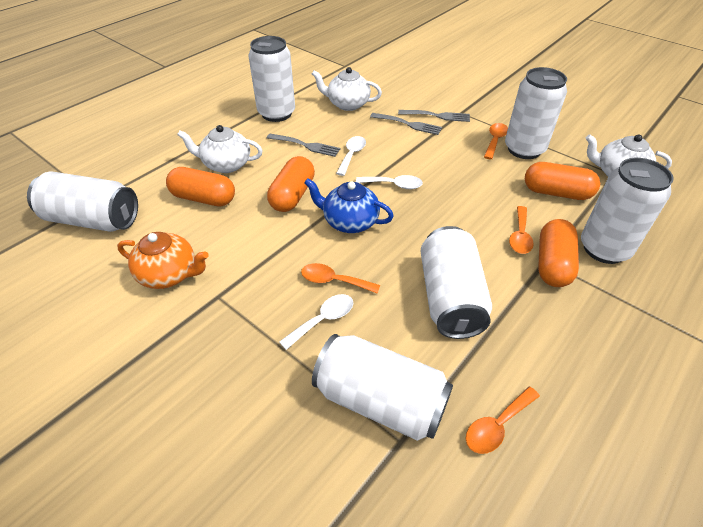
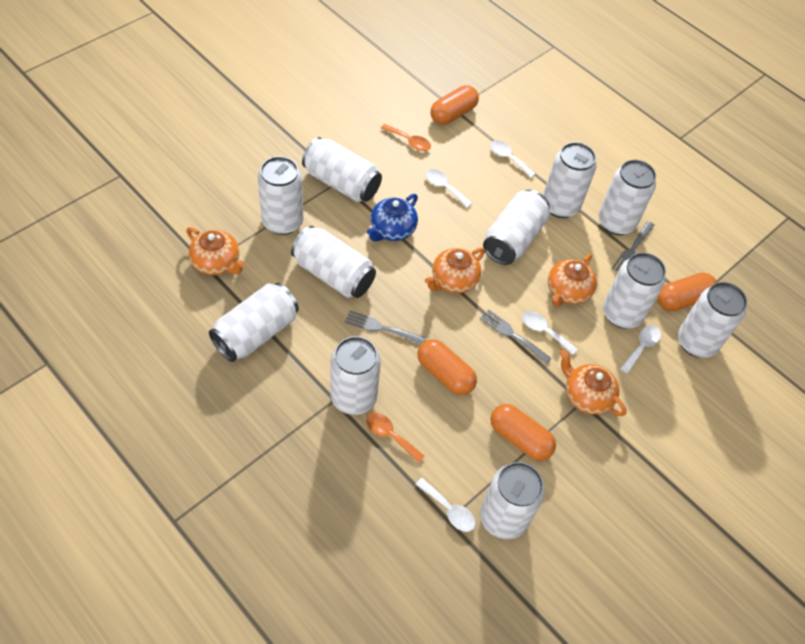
orange spoon: 4 -> 2
orange teapot: 1 -> 4
white can: 6 -> 11
white spoon: 3 -> 5
white teapot: 3 -> 0

